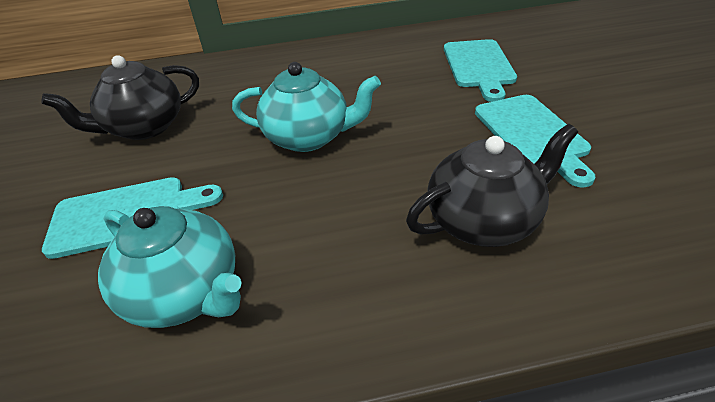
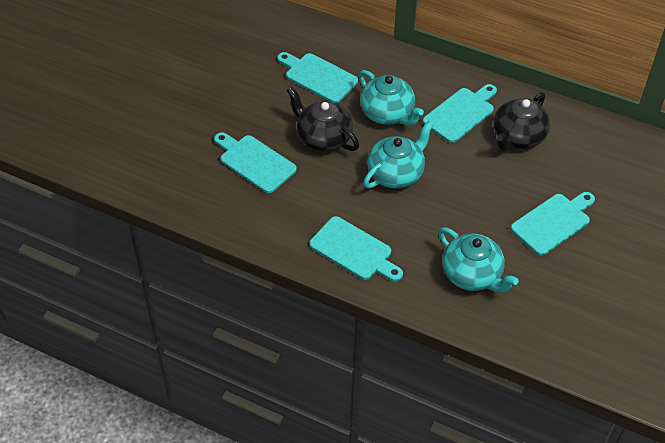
turquoise cutting board: 3 -> 5
turquoise teapot: 2 -> 3

